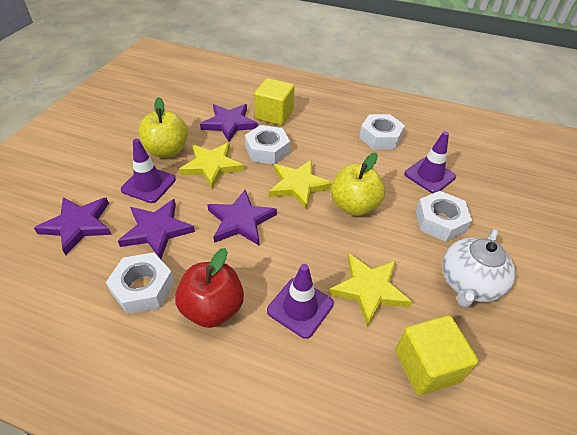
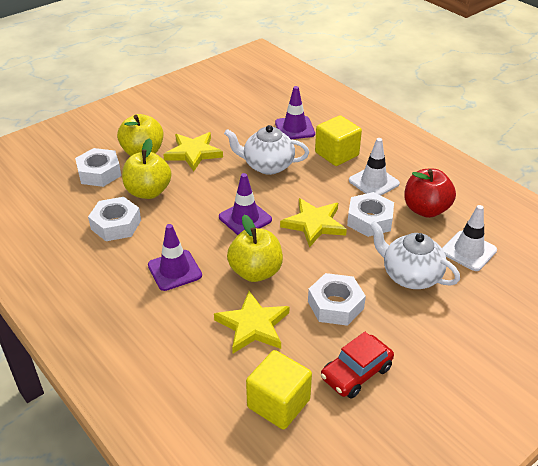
purple star: 4 -> 0
red car: 0 -> 1
white teapot: 1 -> 2
white traffic cone: 0 -> 2
yellow apple: 2 -> 3

